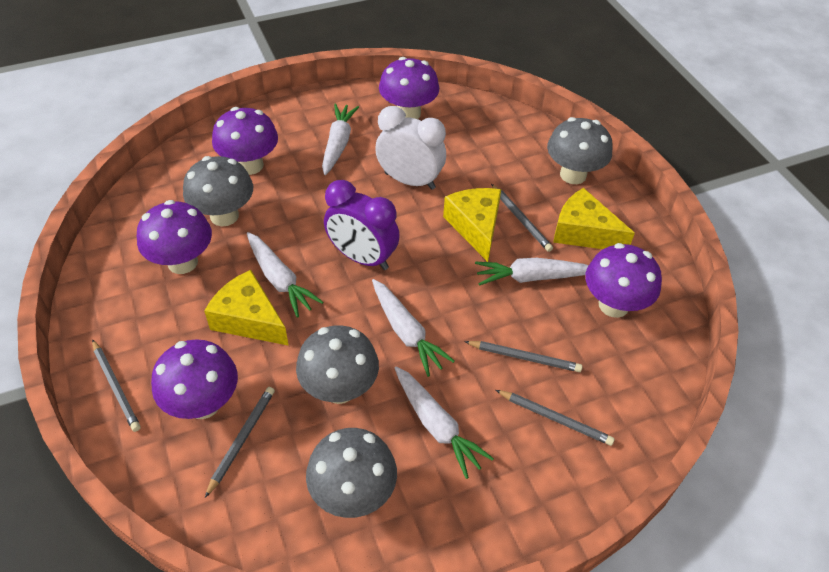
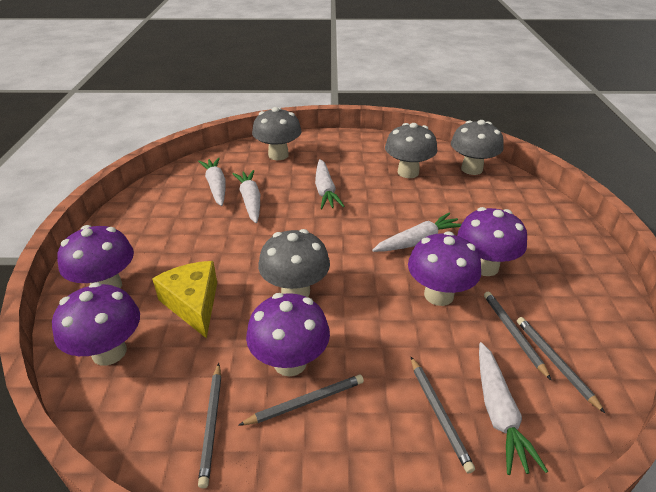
purple clock: 1 -> 0
white clock: 1 -> 0
yellow cheese: 3 -> 1

